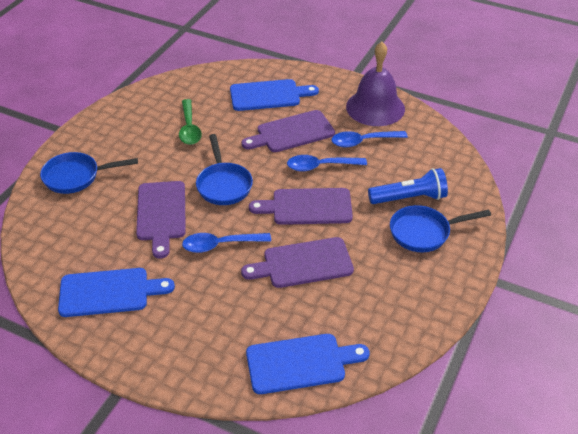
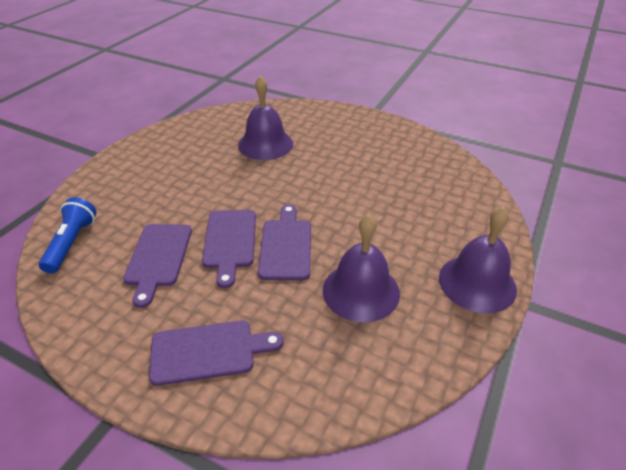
blue cutting board: 3 -> 0
blue pan: 3 -> 0
blue spoon: 3 -> 0
green spoon: 1 -> 0
purple bell: 1 -> 3

